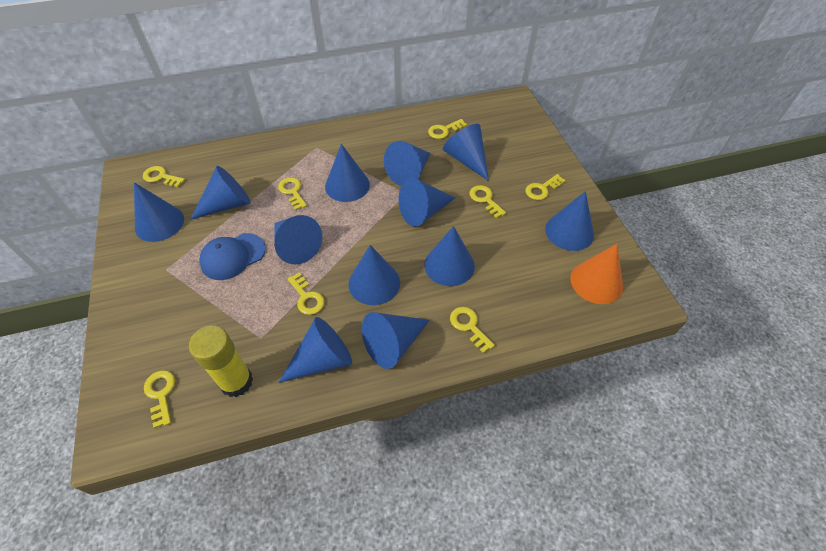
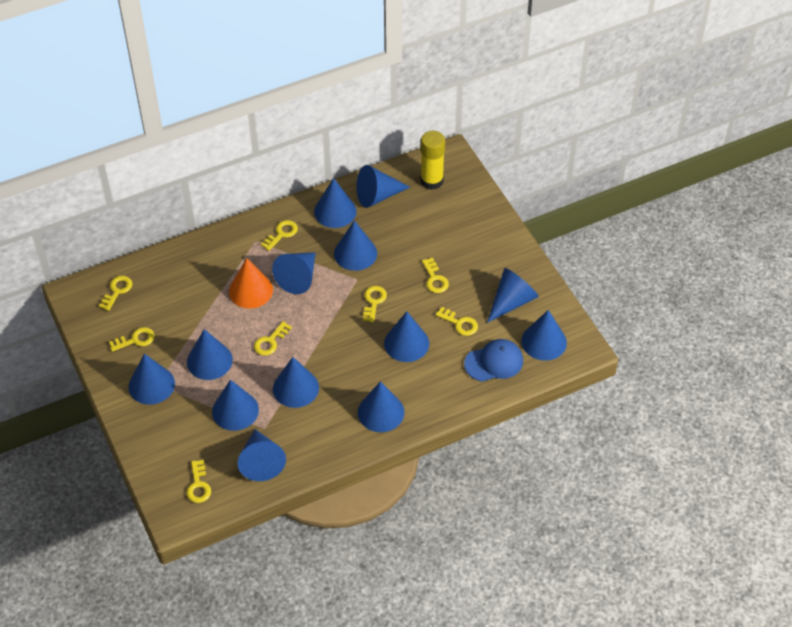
blue cone: 12 -> 13

